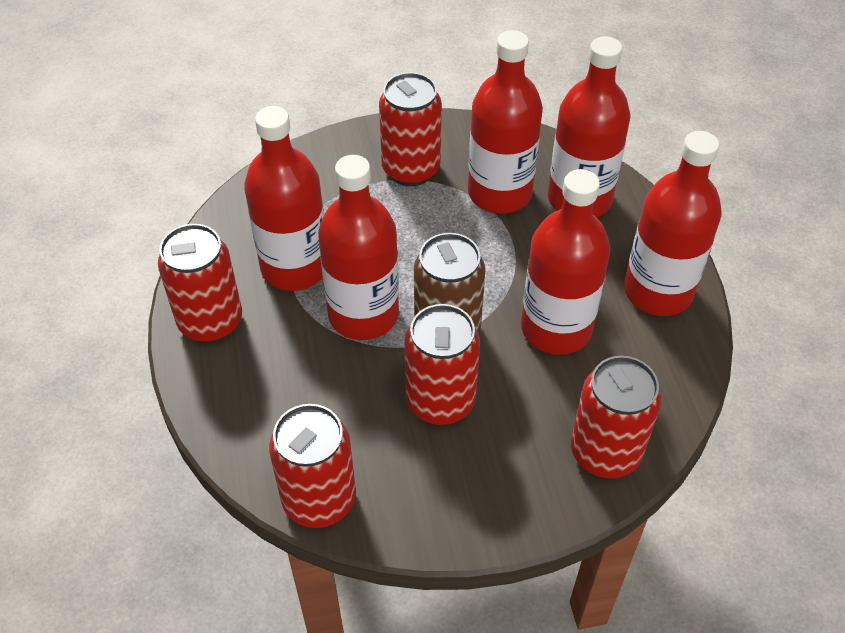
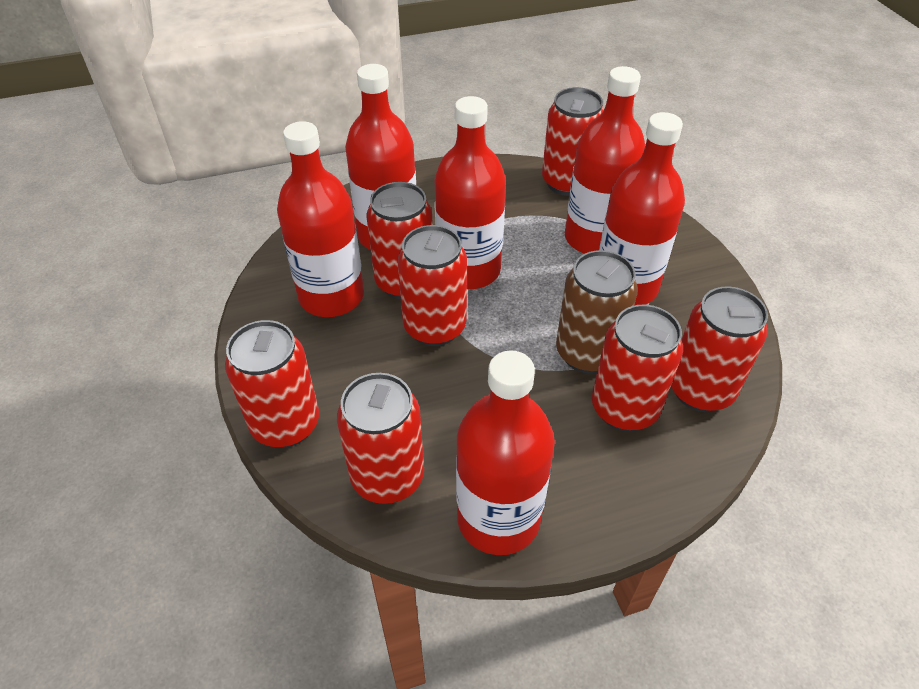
red can: 5 -> 7

